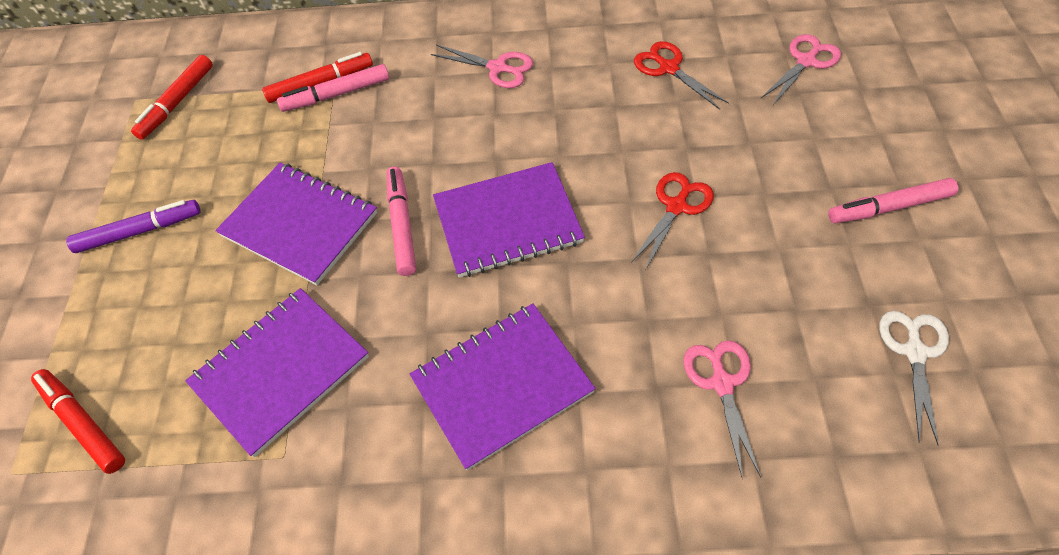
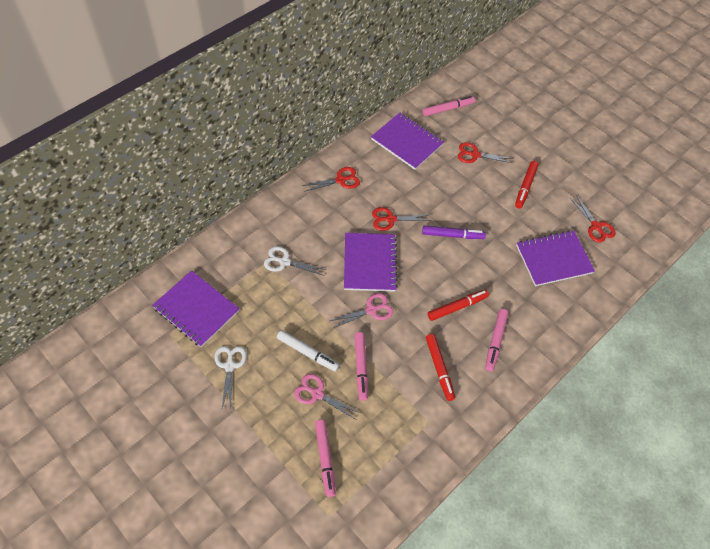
pink marker: 3 -> 4
pink scissors: 3 -> 2
red scissors: 2 -> 4
white marker: 0 -> 1
white scissors: 1 -> 2

